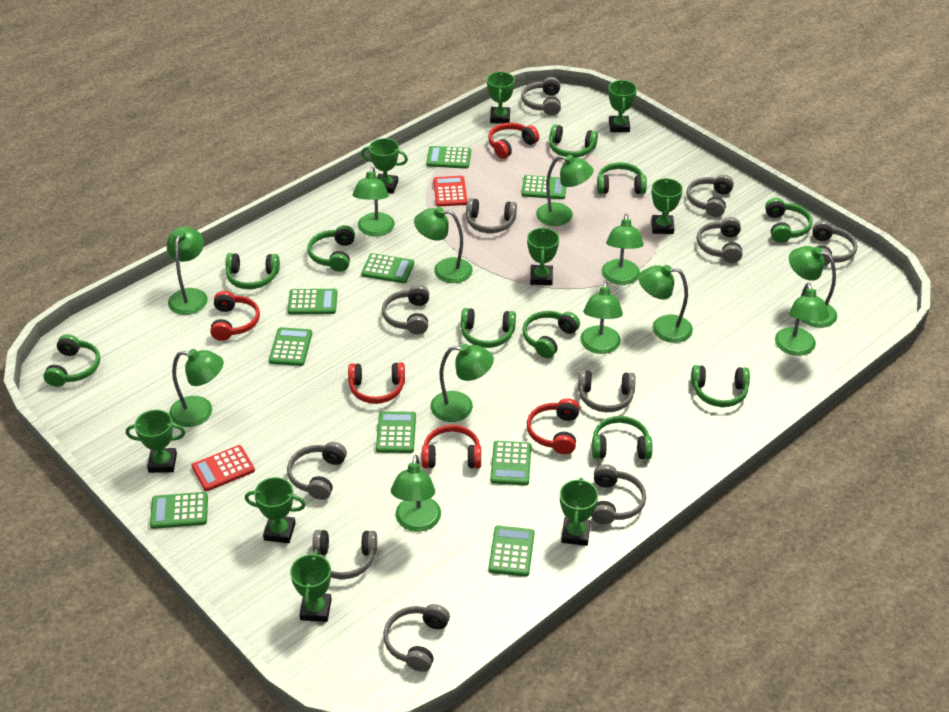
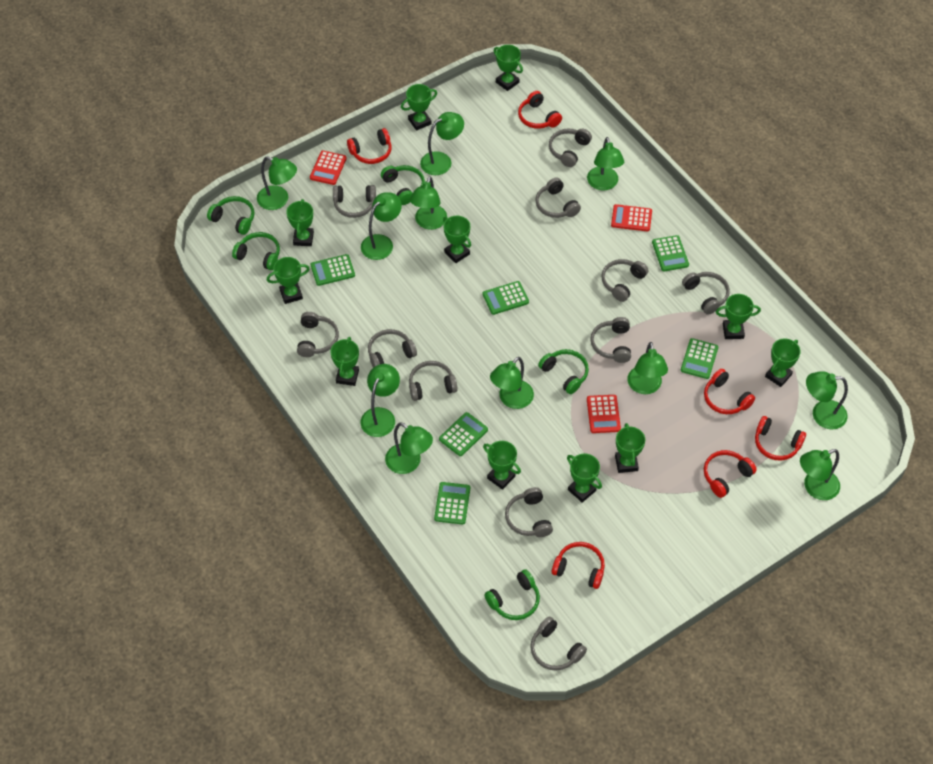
green calculator: 9 -> 6
green headphones: 10 -> 5
green lamp: 12 -> 11
green trophy: 9 -> 11
red calculator: 2 -> 3
red headphones: 5 -> 6

